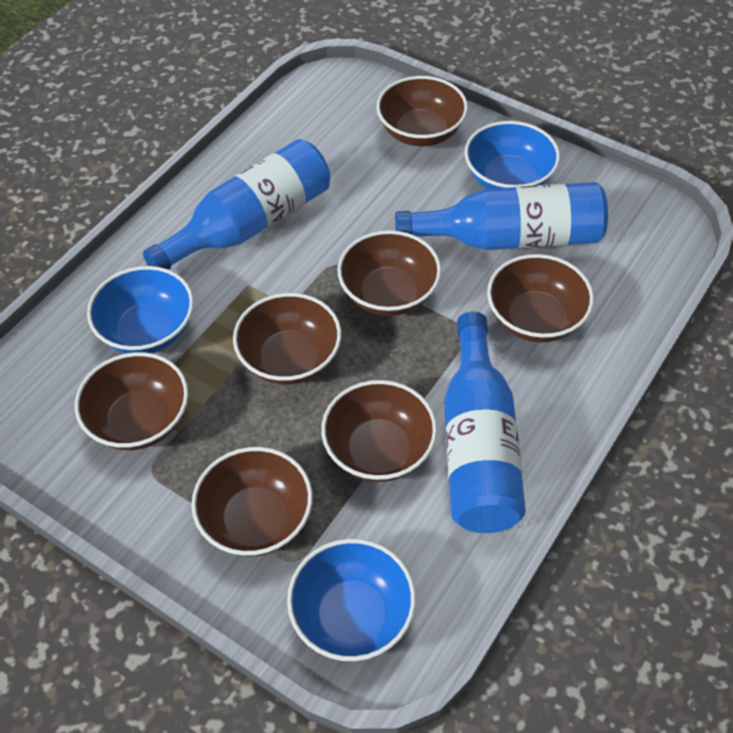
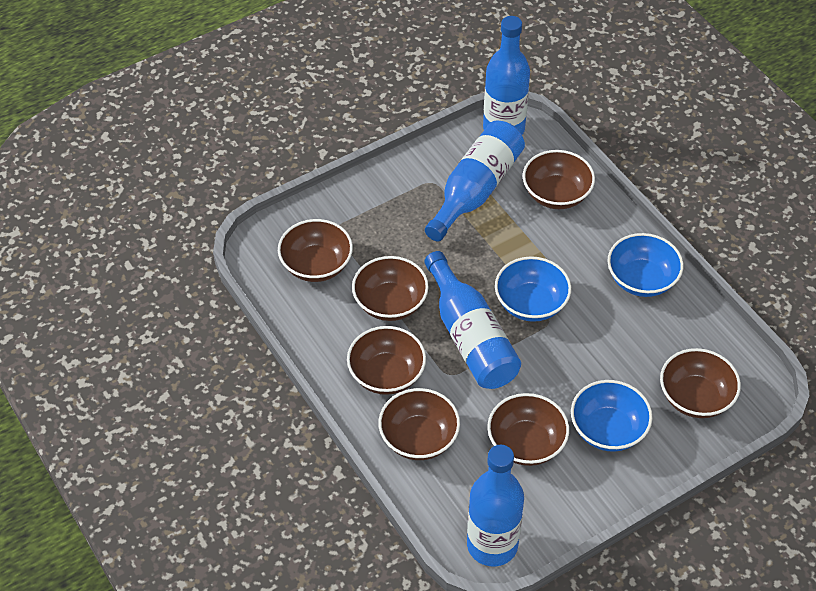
blue bottle: 3 -> 4

